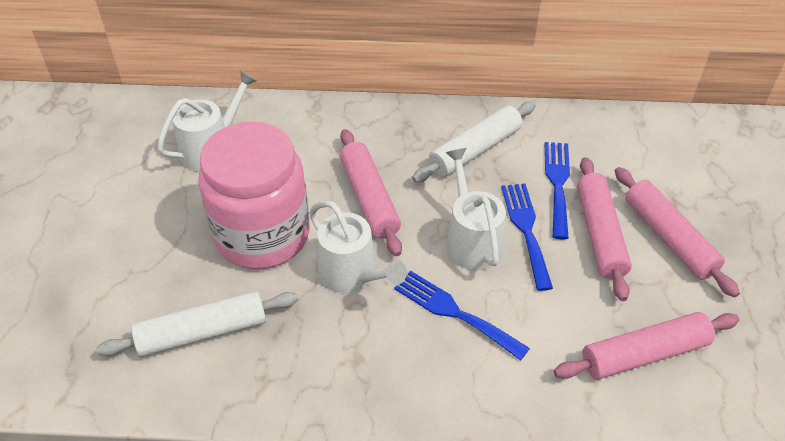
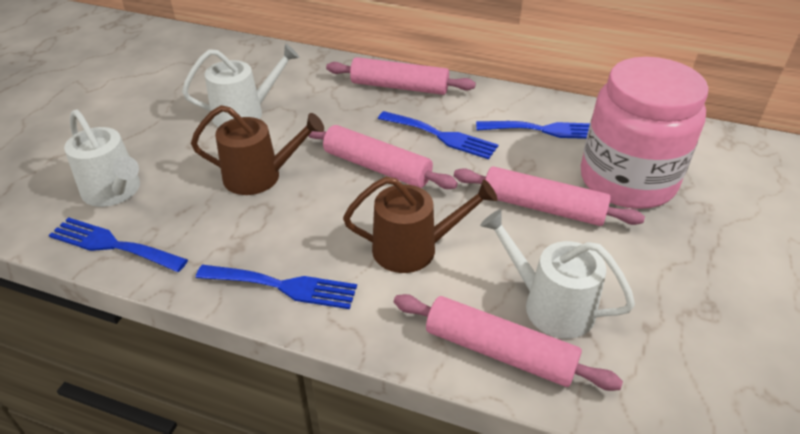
blue fork: 3 -> 4
brown watering can: 0 -> 2
white rolling pin: 2 -> 0

